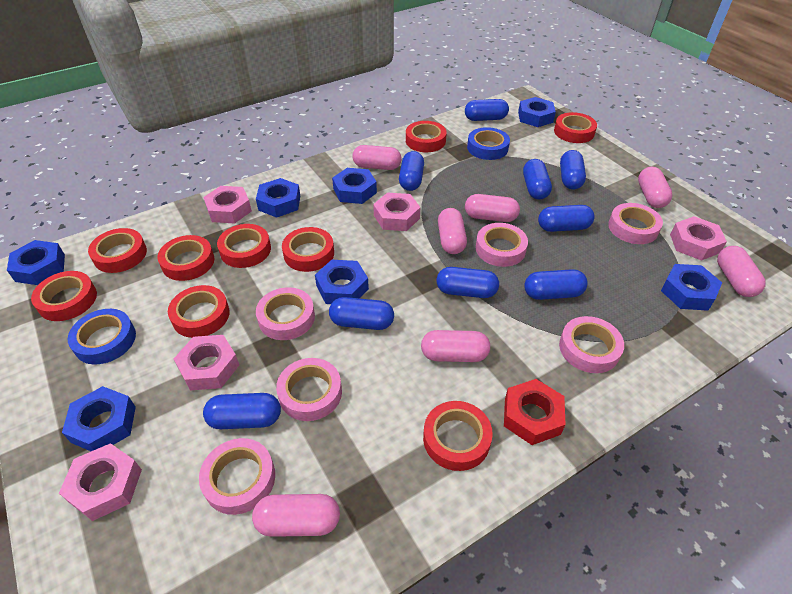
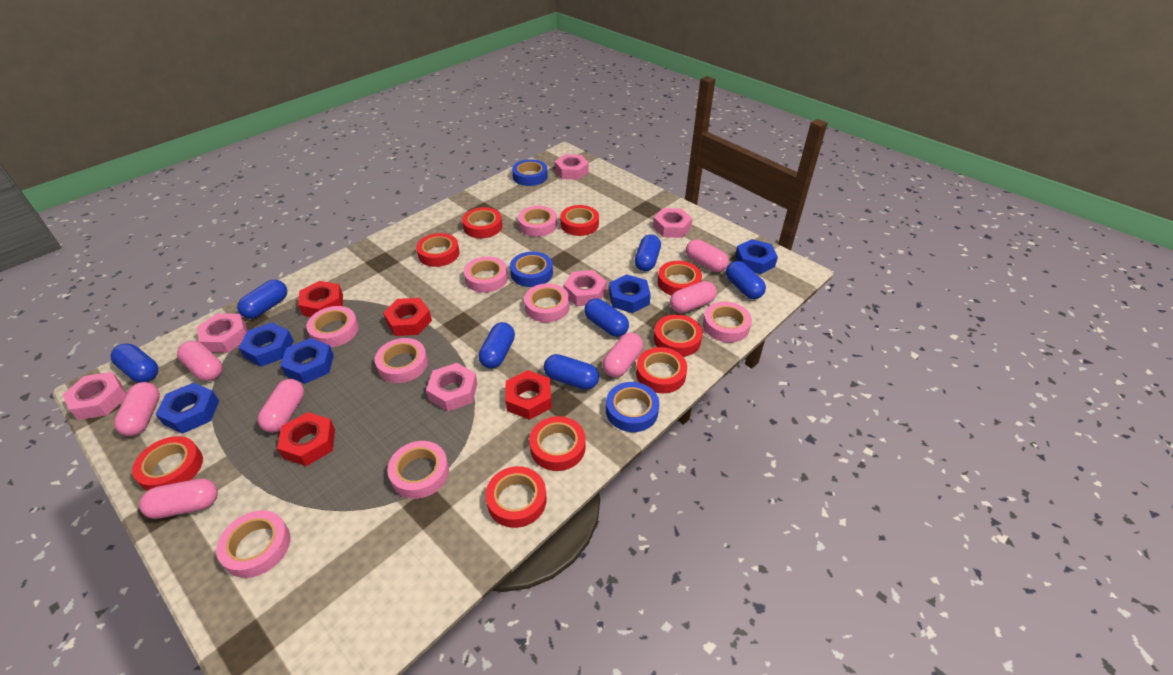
blue capsule: 9 -> 7
blue nut: 7 -> 5
blue tape: 2 -> 3
pink nut: 5 -> 6
pink tape: 6 -> 8
red nut: 1 -> 4

